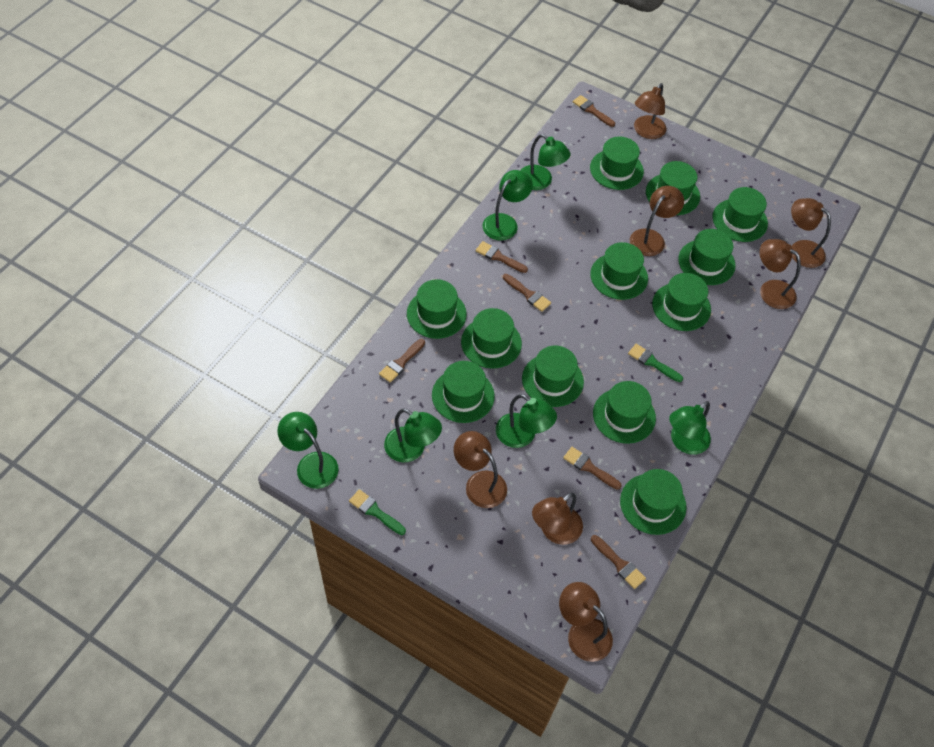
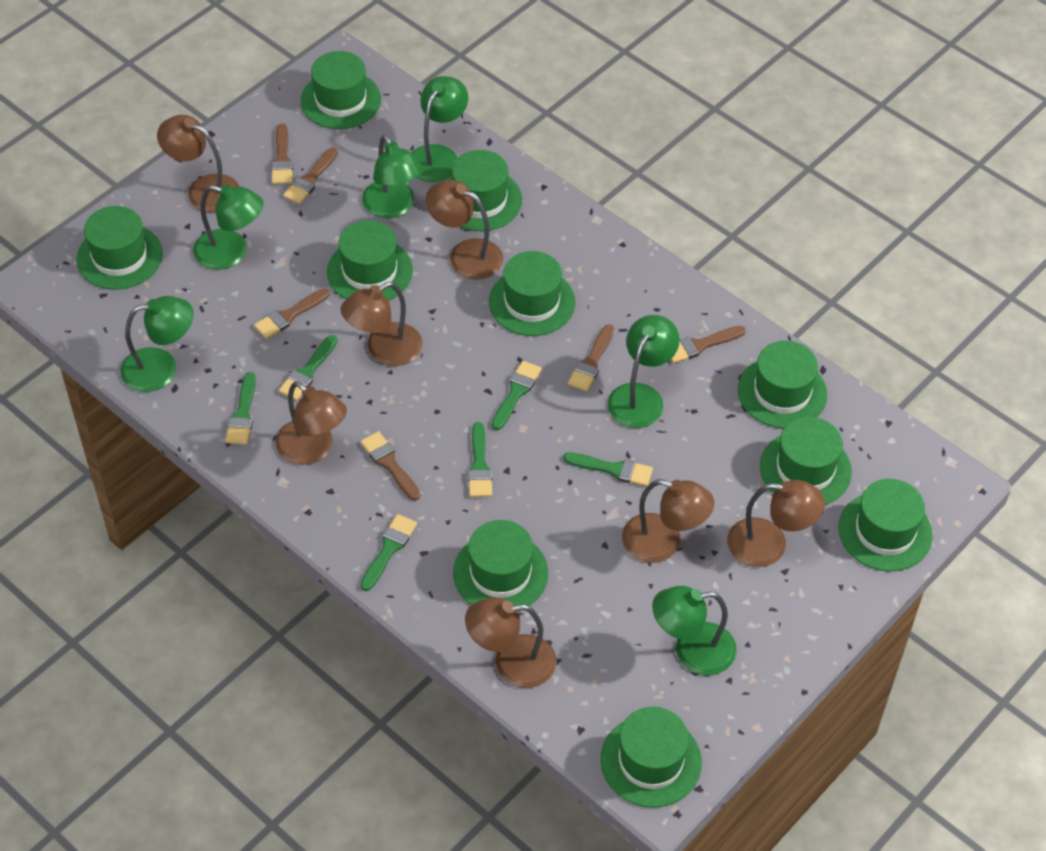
green brush: 2 -> 6
green hat: 12 -> 10

